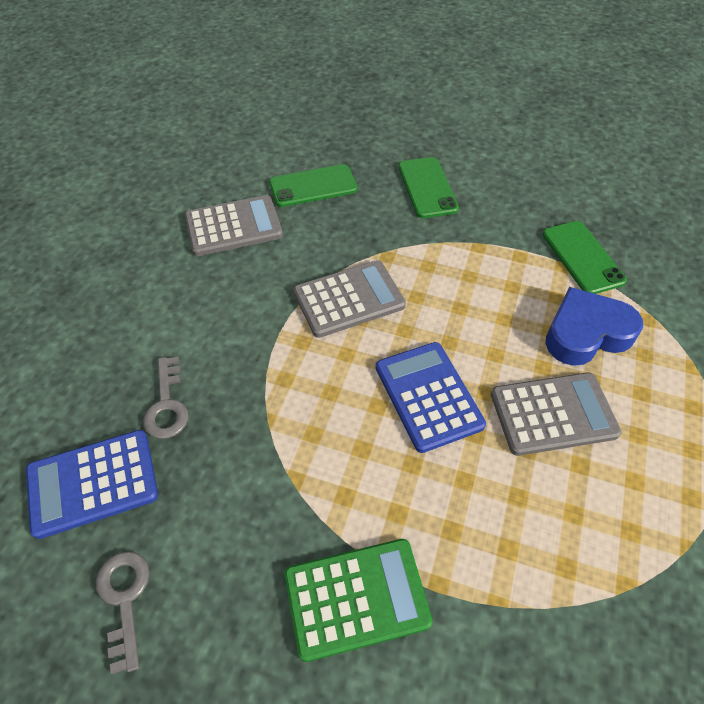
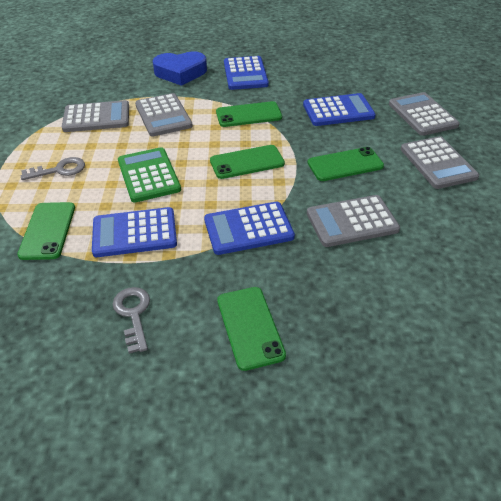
blue calculator: 2 -> 4
green phone: 3 -> 5
grey calculator: 3 -> 5

